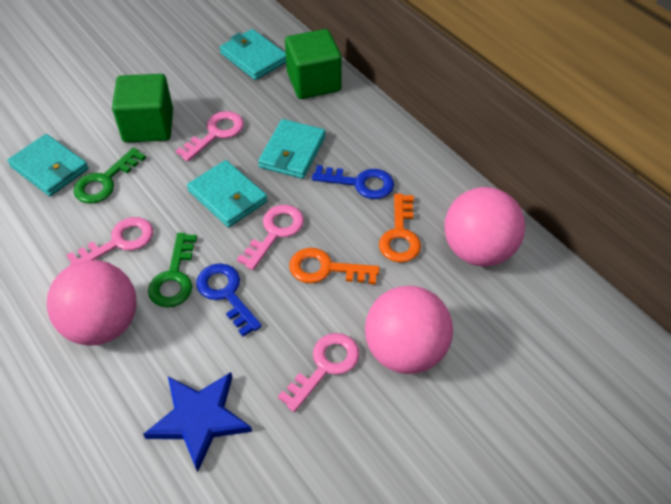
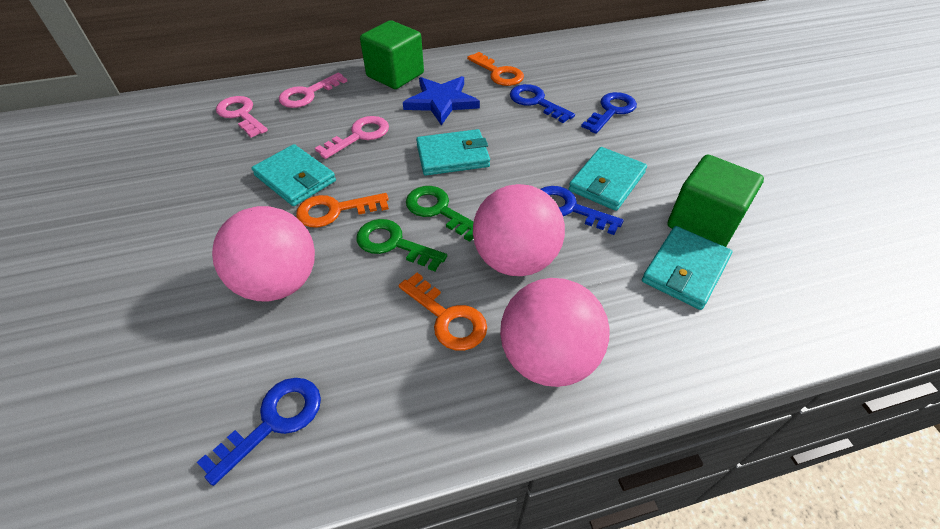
blue key: 2 -> 4
orange key: 2 -> 3
pink key: 4 -> 3

